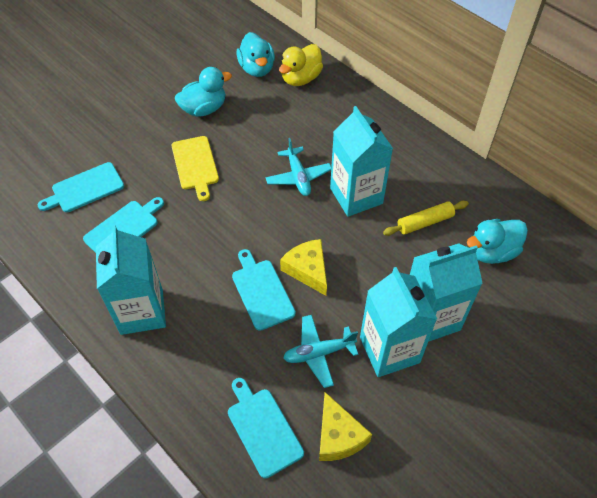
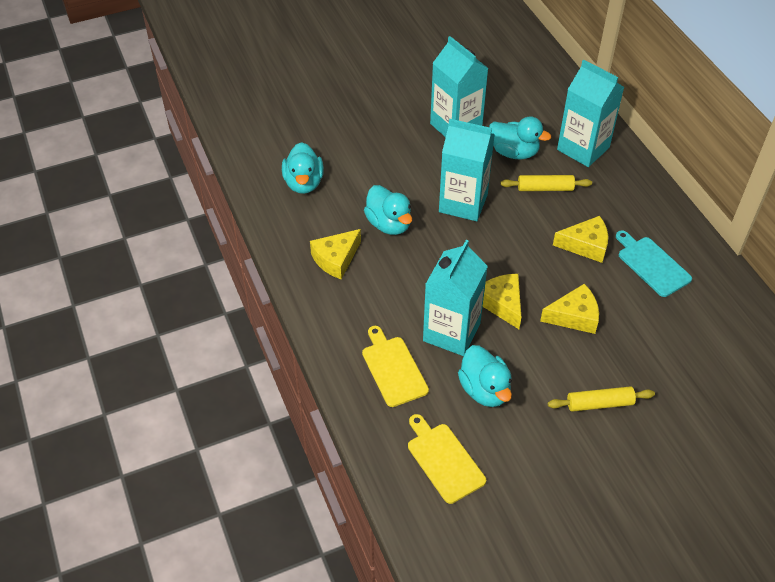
turquoise cutting board: 4 -> 1
turquoise duck: 3 -> 4
turquoise plane: 2 -> 0
yellow cheese: 2 -> 4
yellow cutting board: 1 -> 2
yellow duck: 1 -> 0
yellow rolling pin: 1 -> 2

